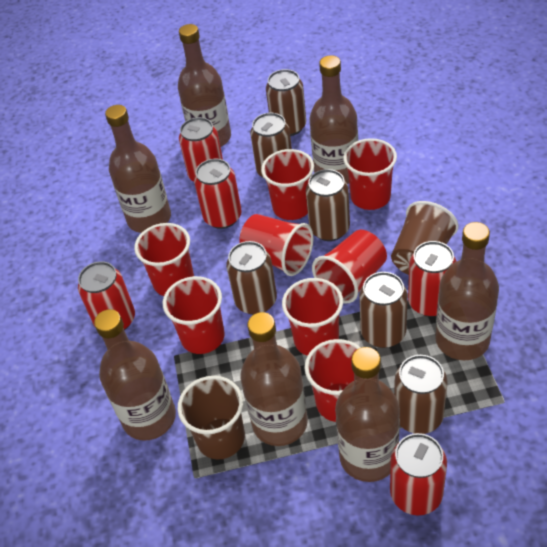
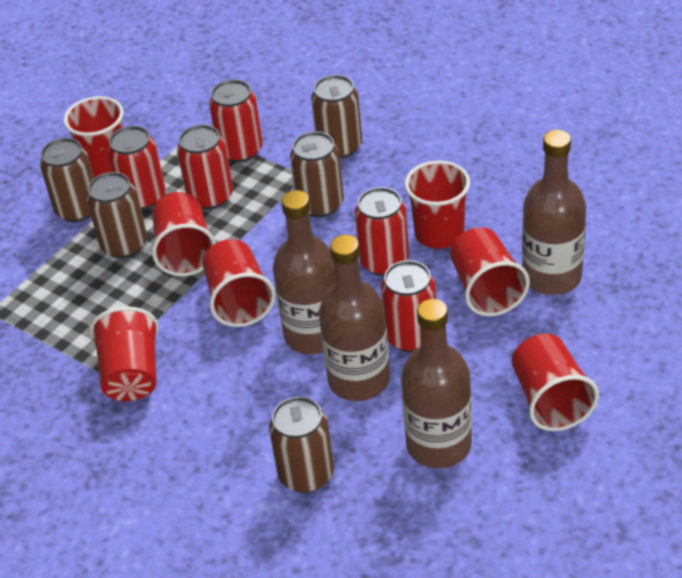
brown bottle: 7 -> 4
brown can: 6 -> 5
brown cup: 2 -> 0
red cup: 8 -> 7

